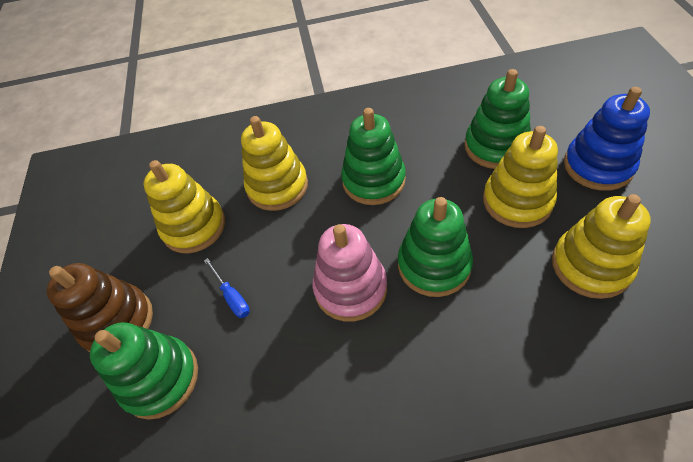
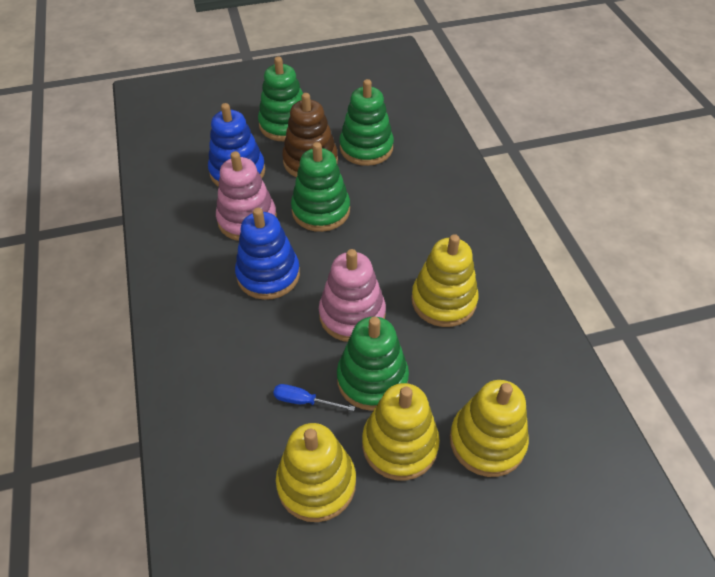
blue stacking toy: 1 -> 2
pink stacking toy: 1 -> 2

